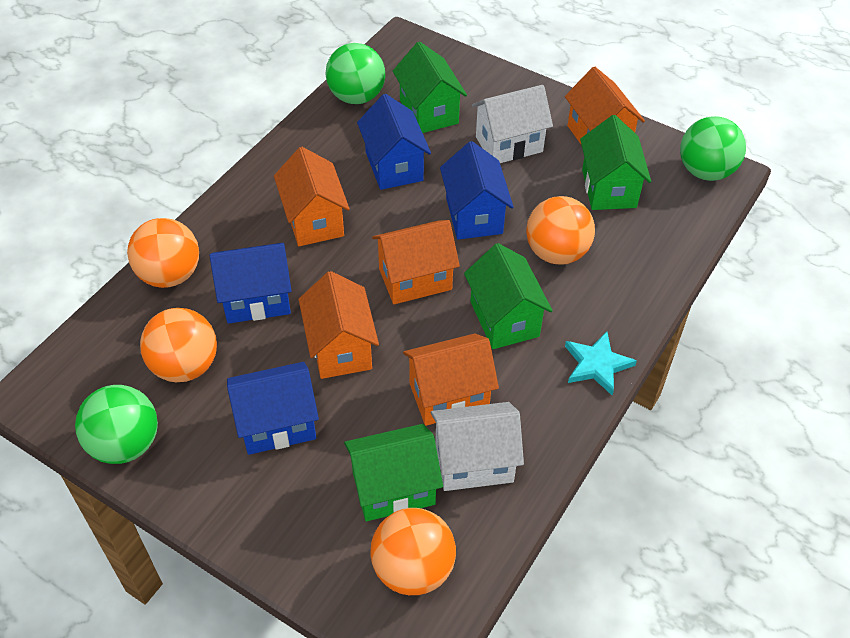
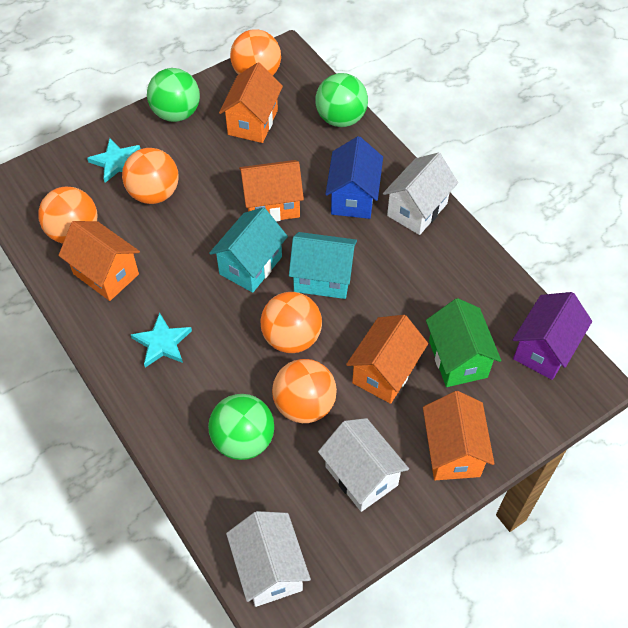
blue house: 4 -> 1
green house: 4 -> 1
orange ball: 4 -> 5
purple house: 0 -> 1
turquoise house: 0 -> 2
turquoise star: 1 -> 2
white house: 2 -> 3

